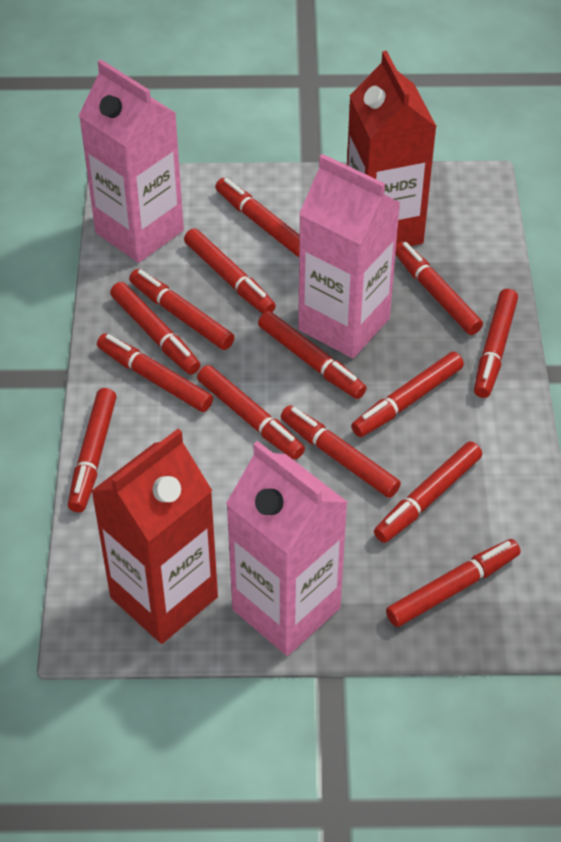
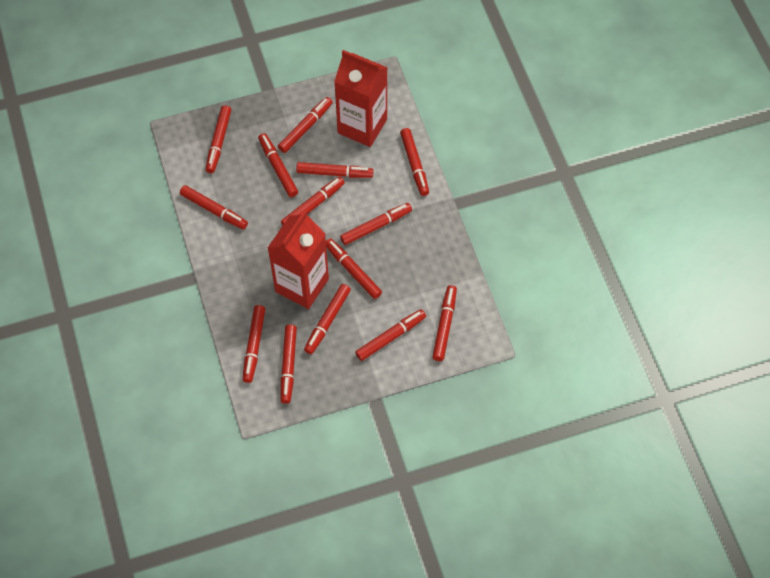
pink carton: 3 -> 0

